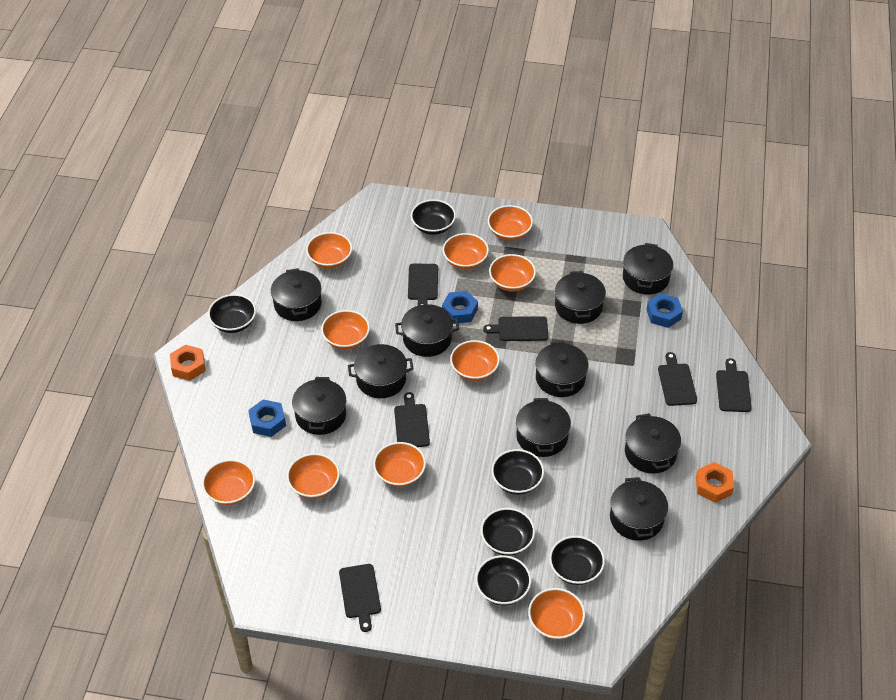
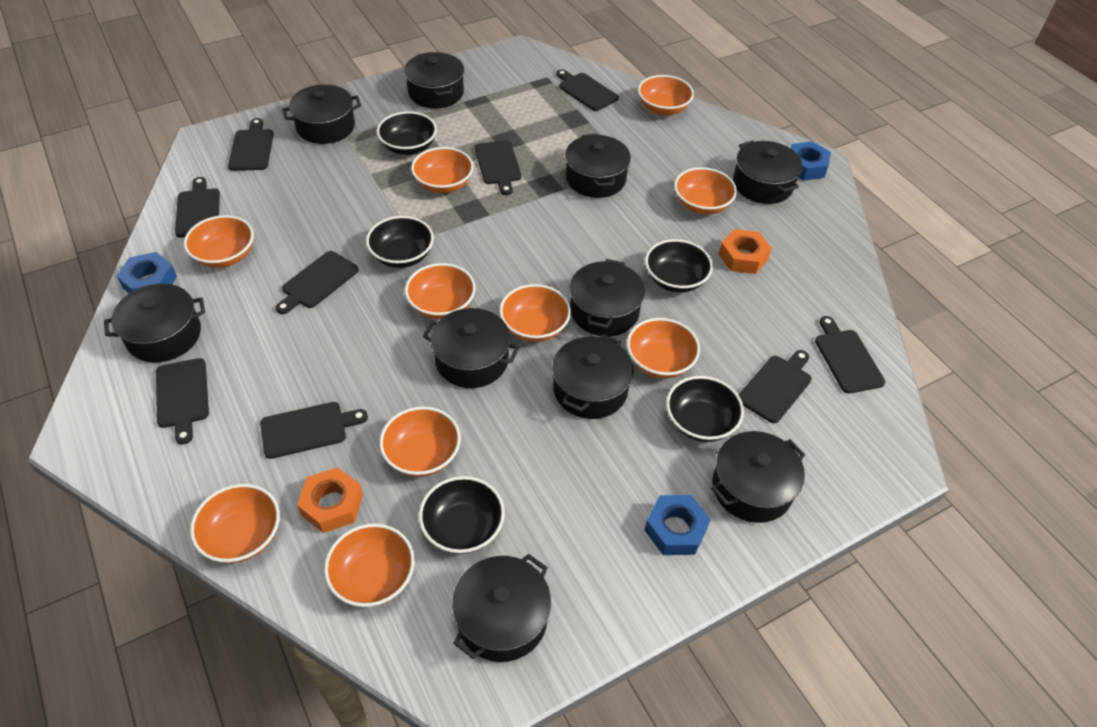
black bowl: 6 -> 5
black cutting board: 6 -> 9

